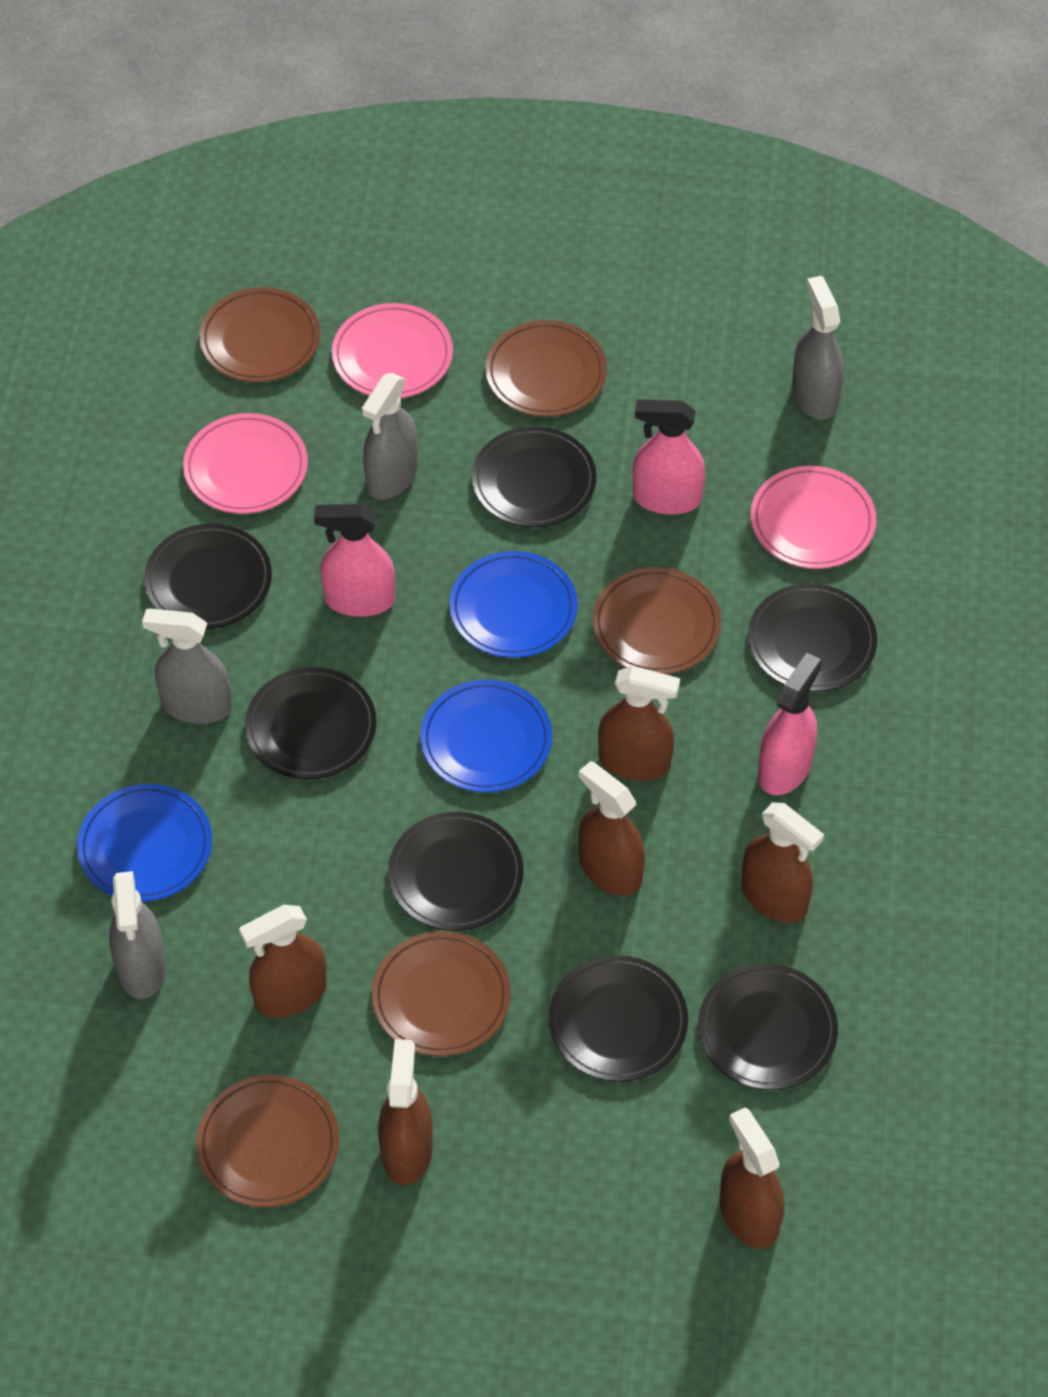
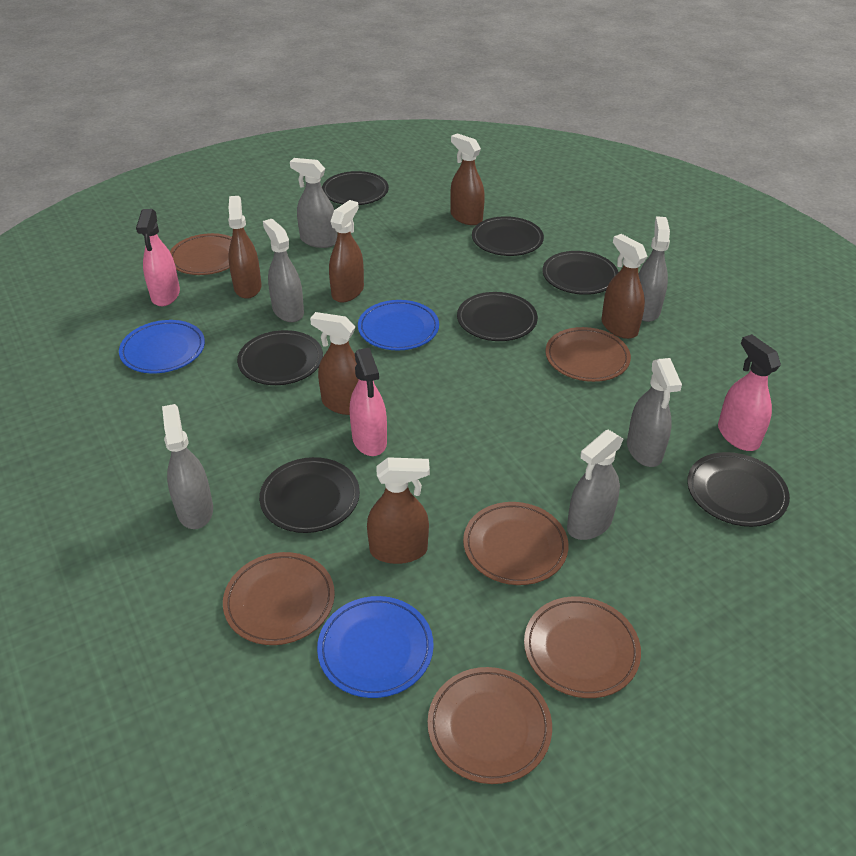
brown plate: 5 -> 6
grey spray bottle: 4 -> 6
pink plate: 3 -> 0

